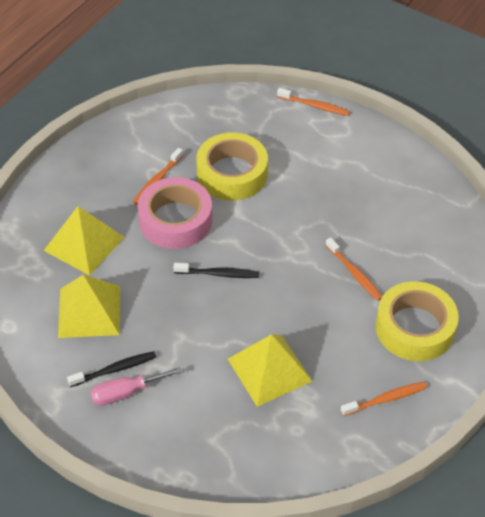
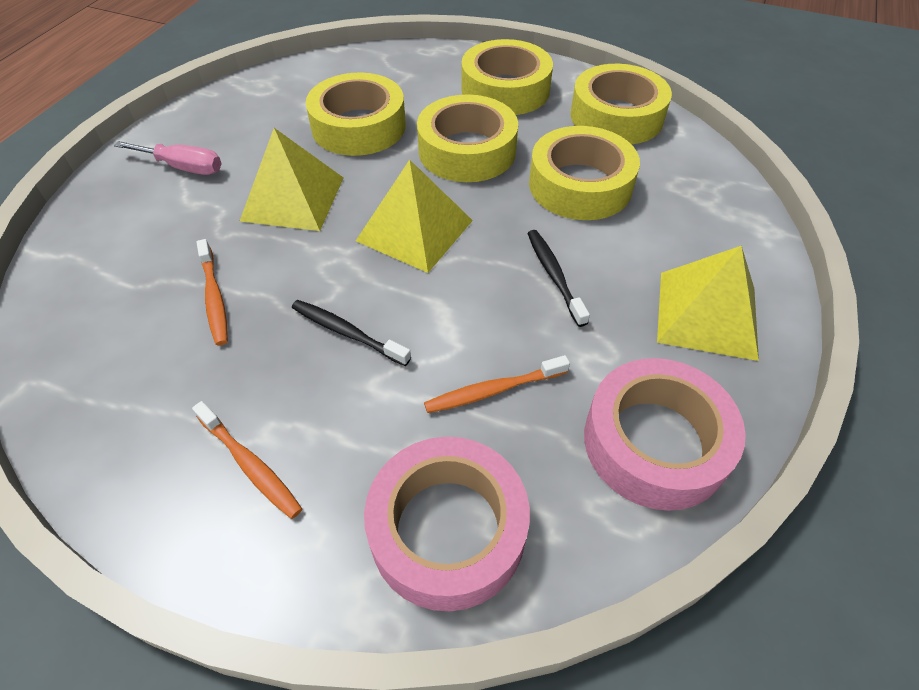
orange toothbrush: 4 -> 3
pink tape: 1 -> 2
yellow tape: 2 -> 5

